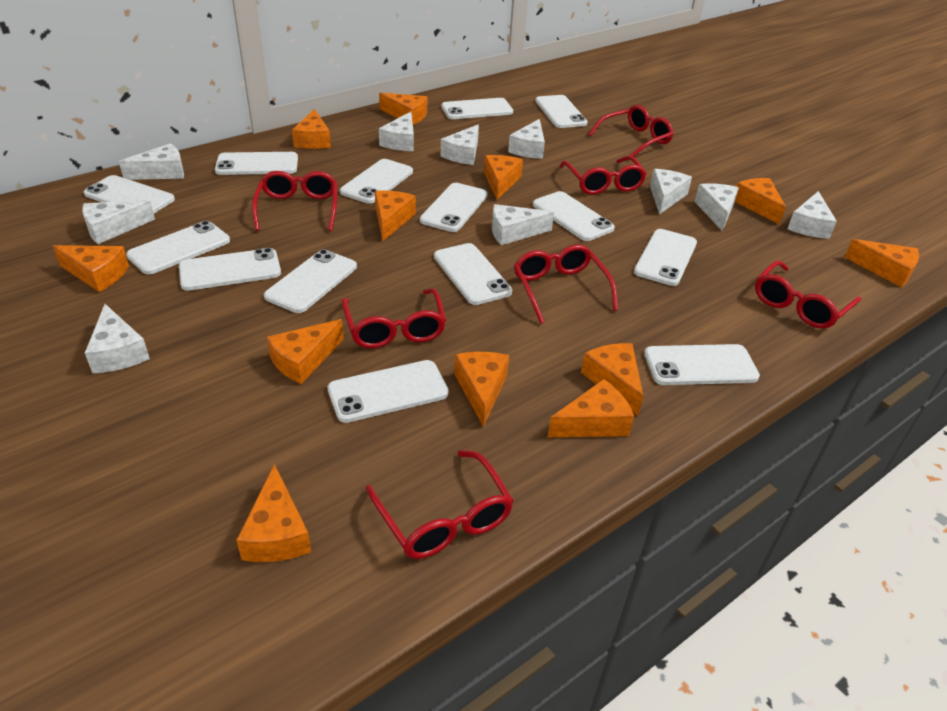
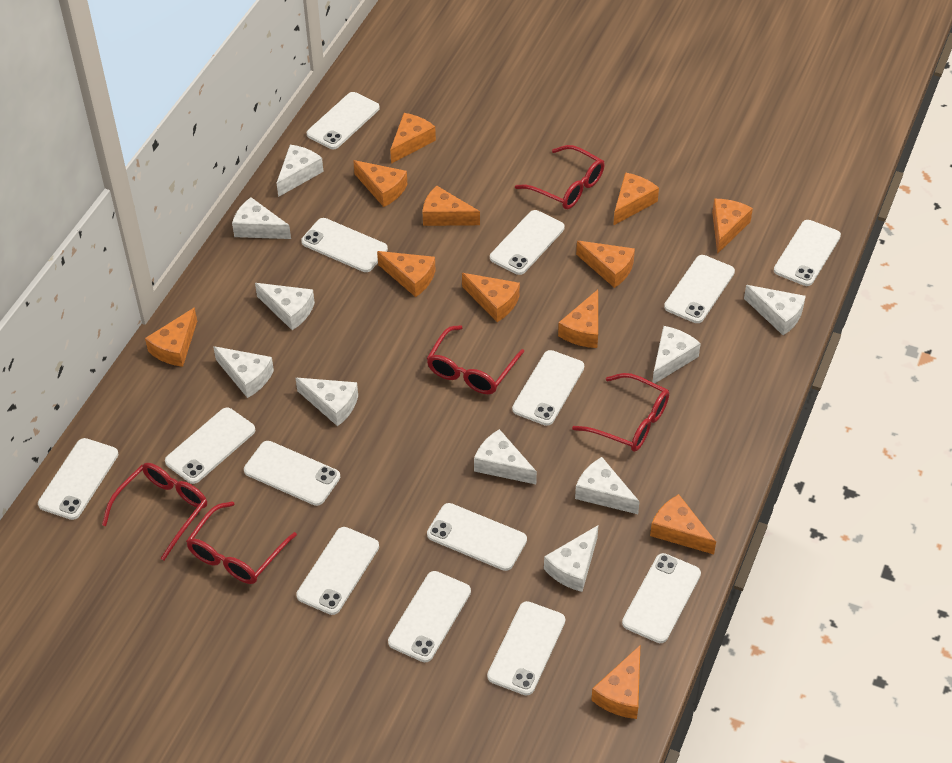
red glasses: 7 -> 5

